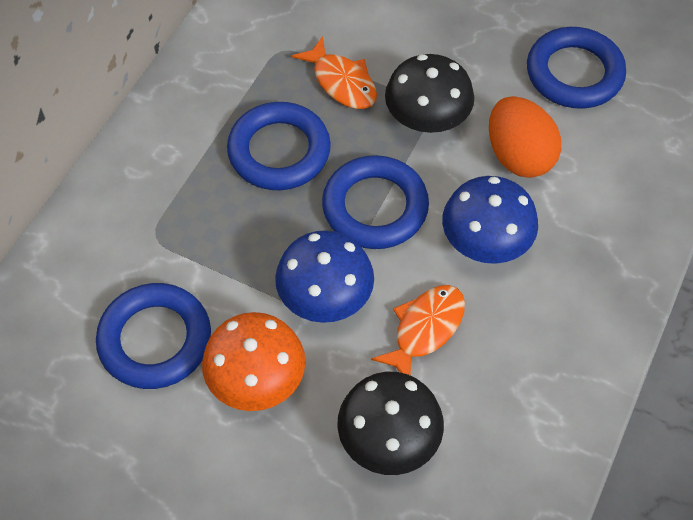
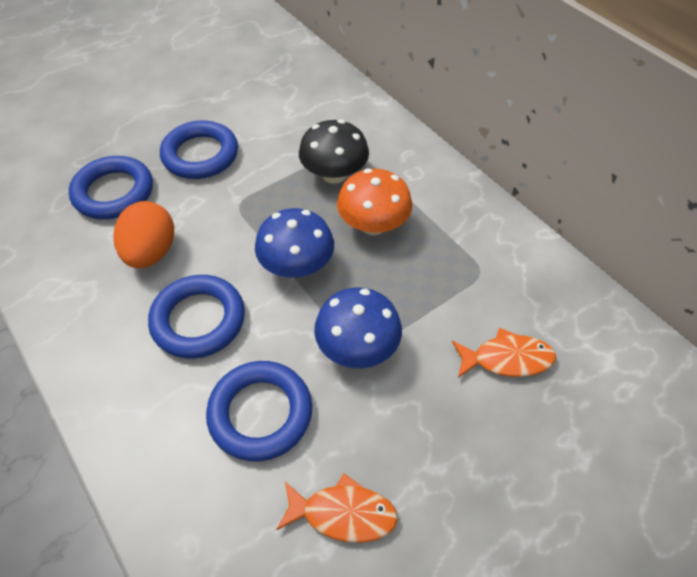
black mushroom: 2 -> 1

